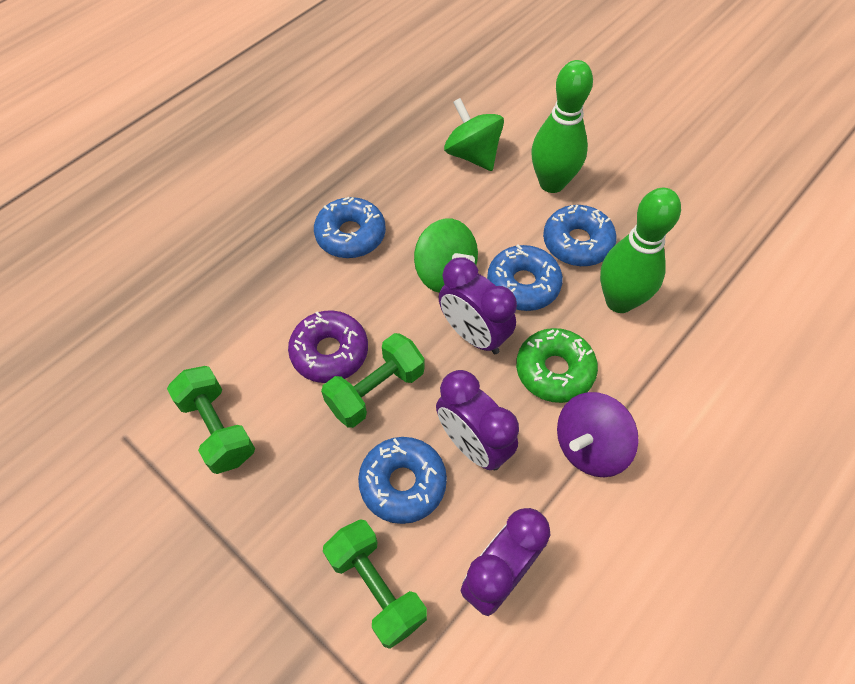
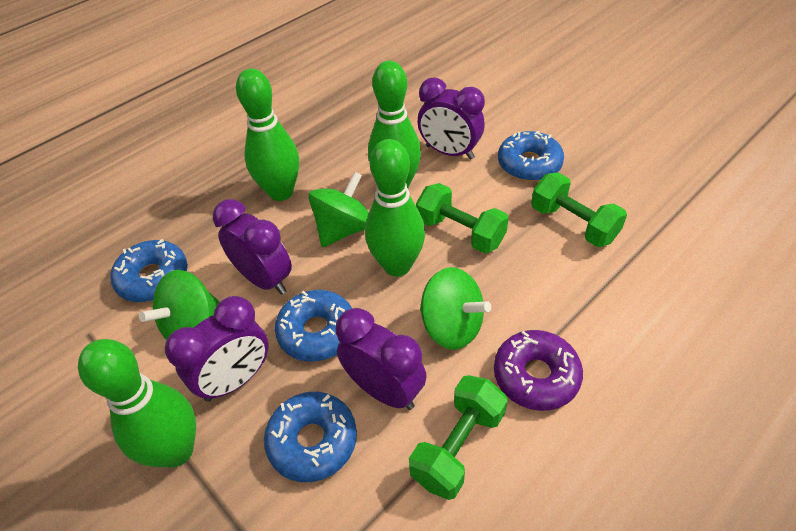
green bowling pin: 2 -> 4
green donut: 1 -> 0
green spinning top: 2 -> 3
purple clock: 3 -> 4
purple spinning top: 1 -> 0

